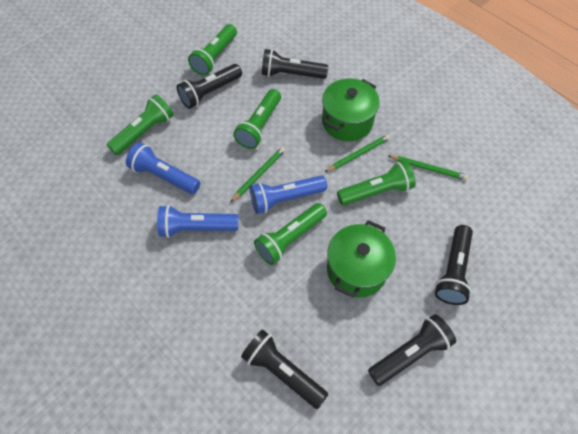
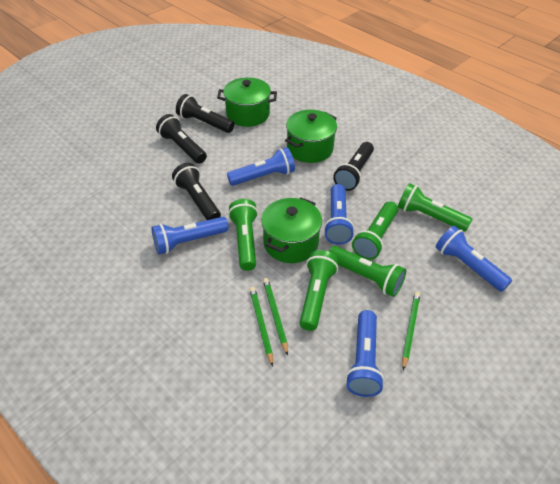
black flashlight: 5 -> 4
blue flashlight: 3 -> 5
green pot: 2 -> 3

